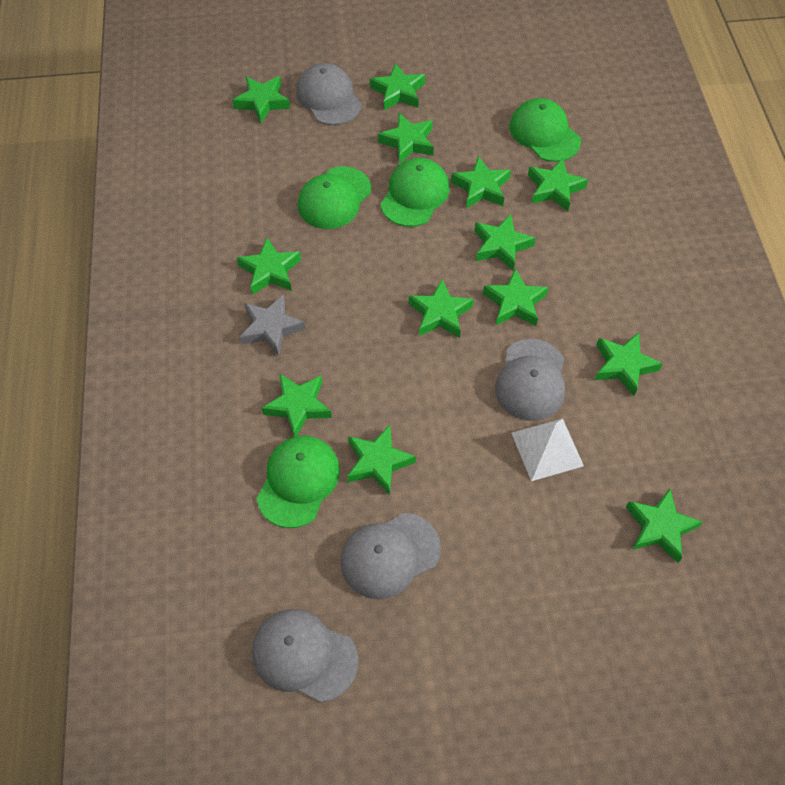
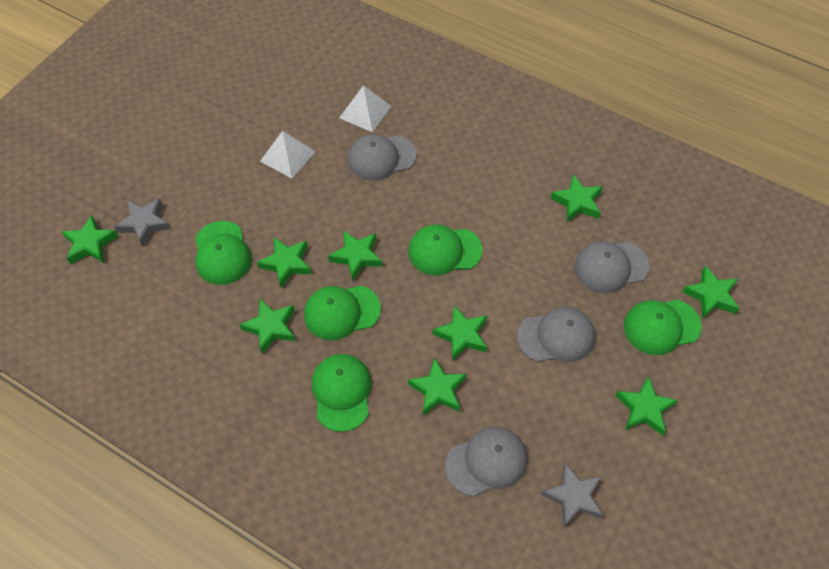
green cap: 4 -> 5
green star: 13 -> 9
grey star: 1 -> 2
white pyramid: 1 -> 2

